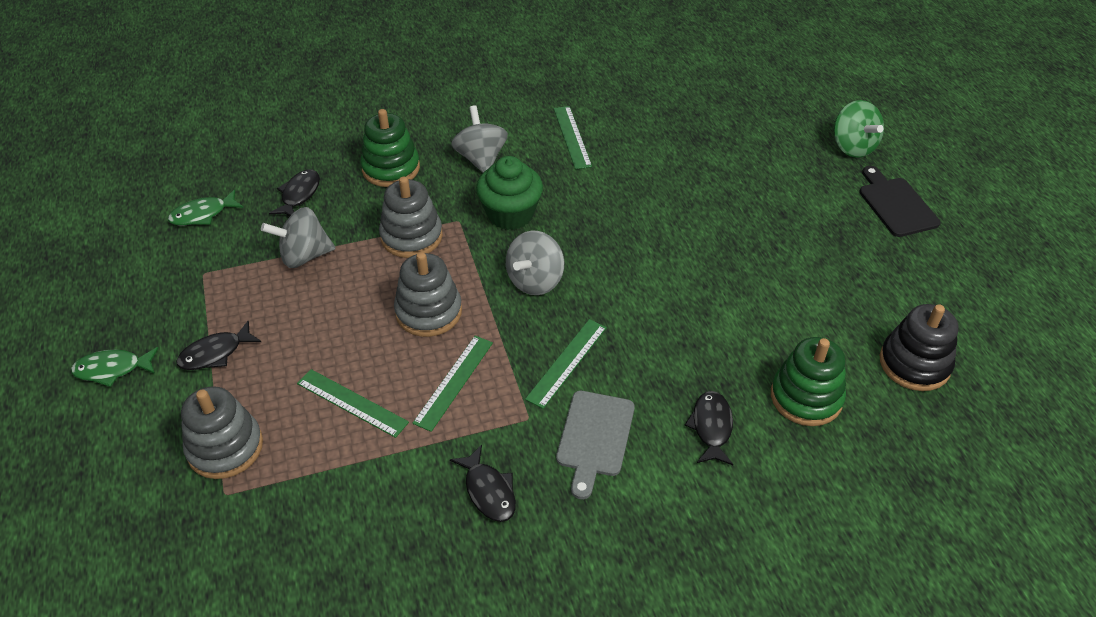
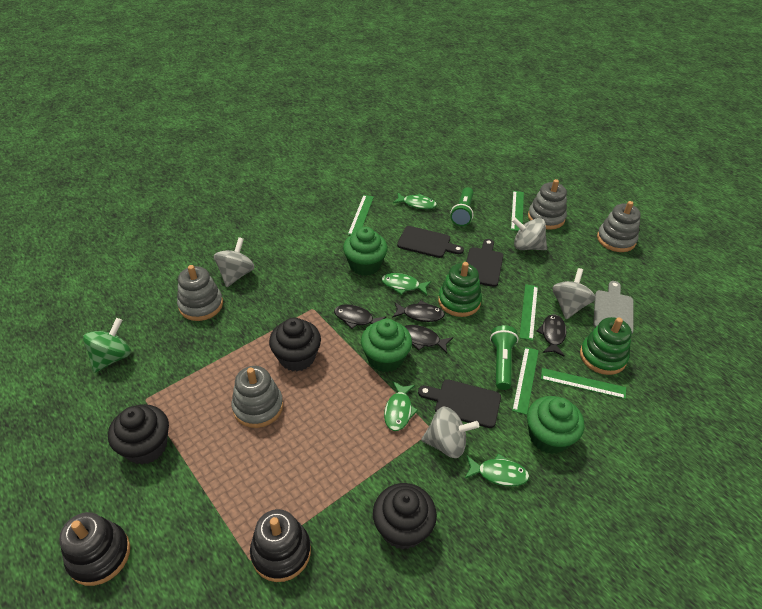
black cupcake: 0 -> 3
black cutting board: 1 -> 3
black stacking toy: 1 -> 2
green cupcake: 1 -> 3
green fish: 2 -> 4
green flashlight: 0 -> 2
green ruler: 4 -> 5
grey spinning top: 3 -> 4
grey stacking toy: 3 -> 4

